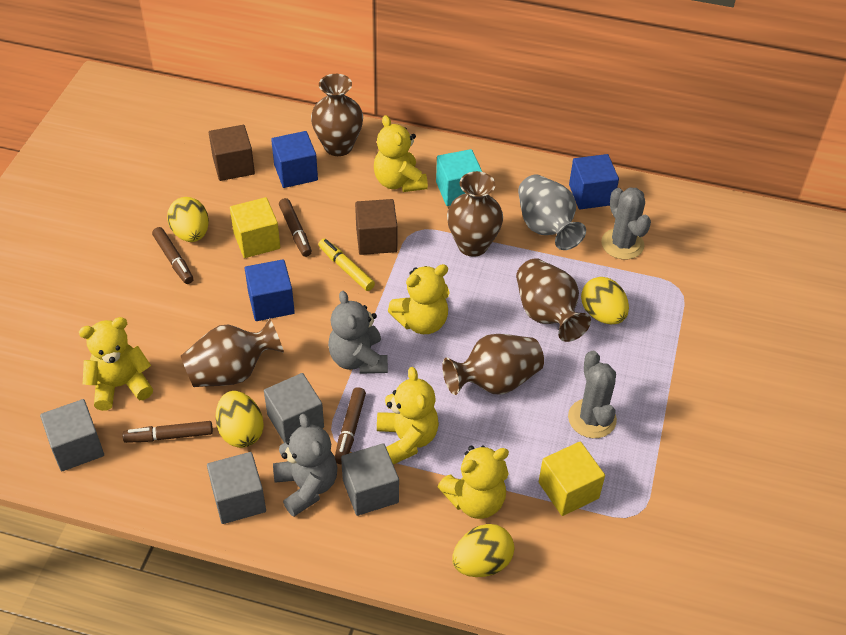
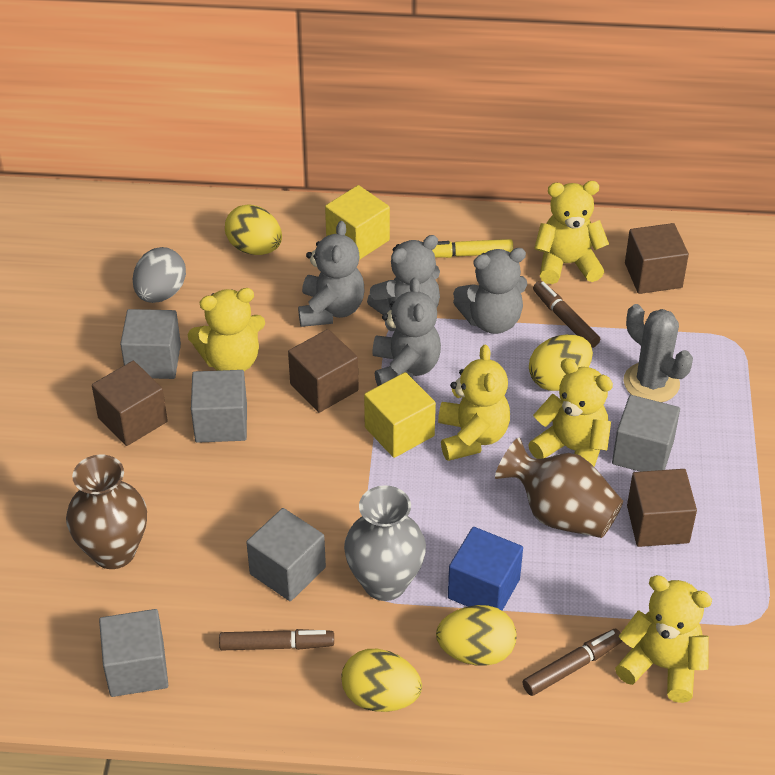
blue cube: 3 -> 1
brown cube: 2 -> 4
brown marker: 4 -> 3
brown vase: 5 -> 2
grey cactus: 2 -> 1
grey cube: 4 -> 5
grey egg: 0 -> 1
grey teddy bear: 2 -> 4
turquoise cube: 1 -> 0

